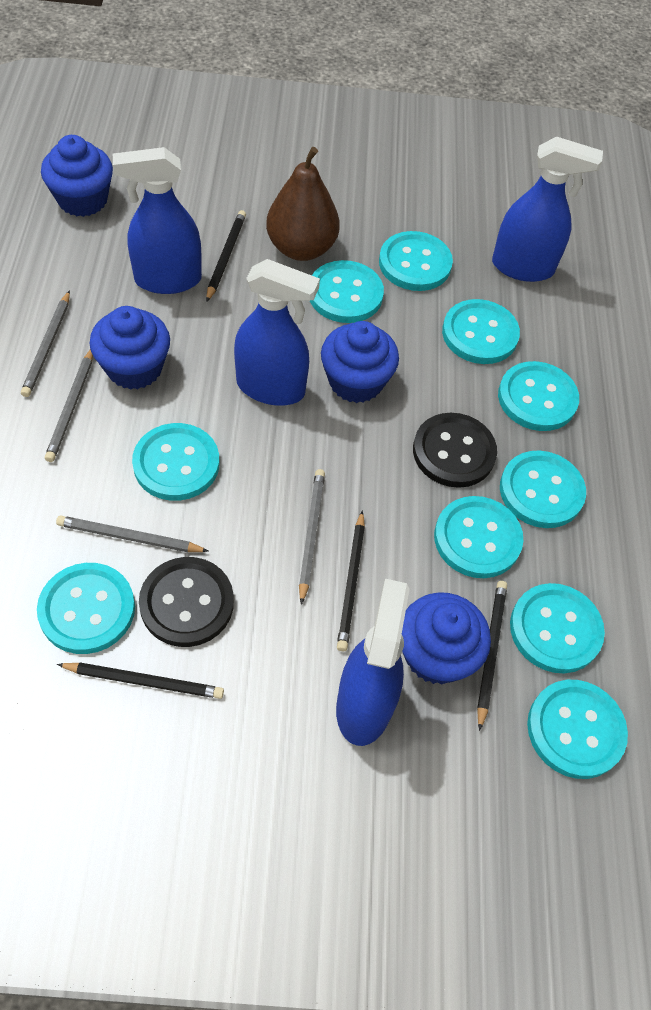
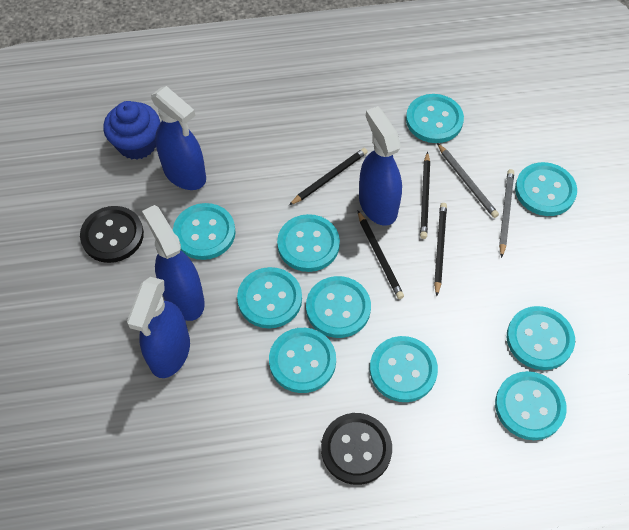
blue cupcake: 4 -> 1
brown pear: 1 -> 0
grey pencil: 4 -> 2

